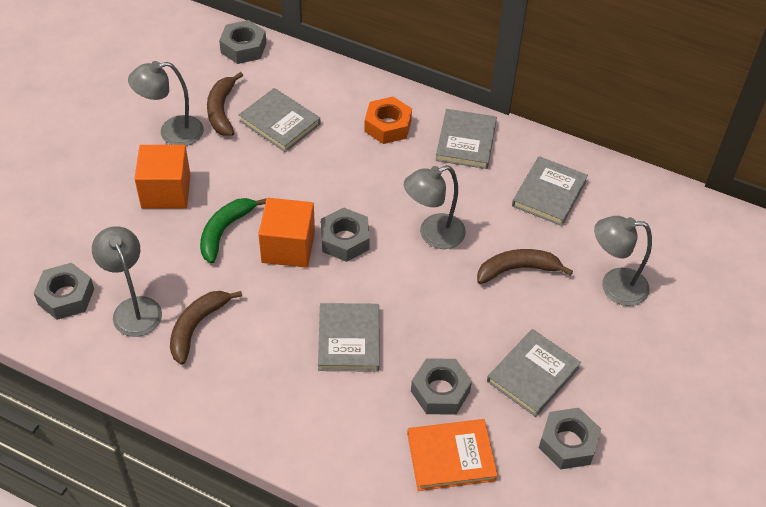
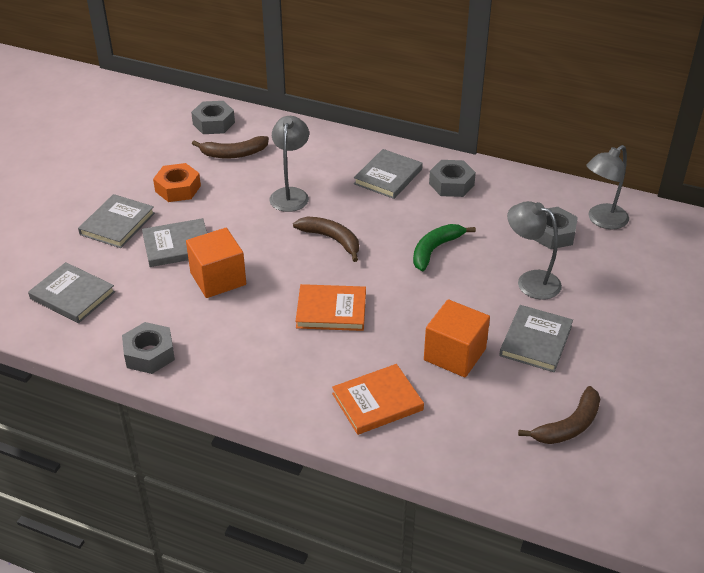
grey lamp: 4 -> 3
grey nut: 5 -> 4
orange book: 1 -> 2

